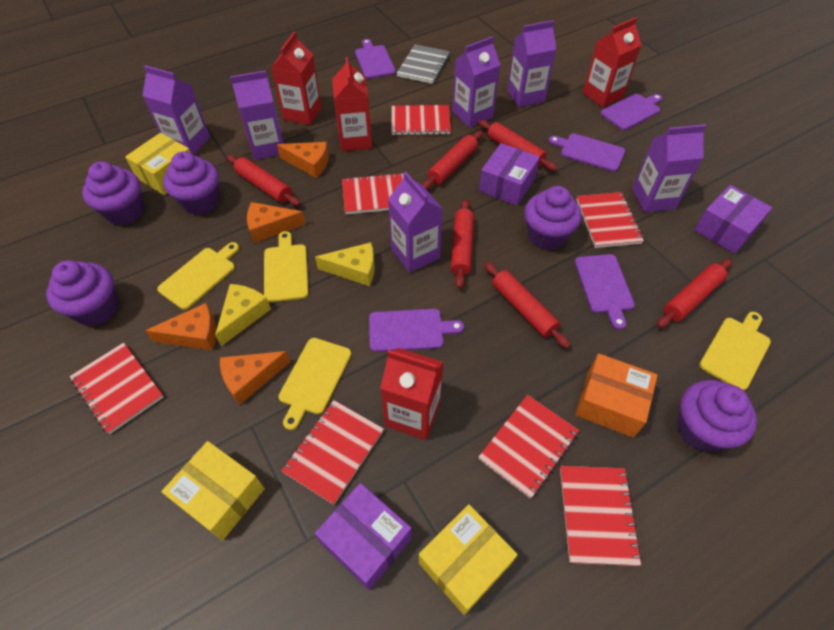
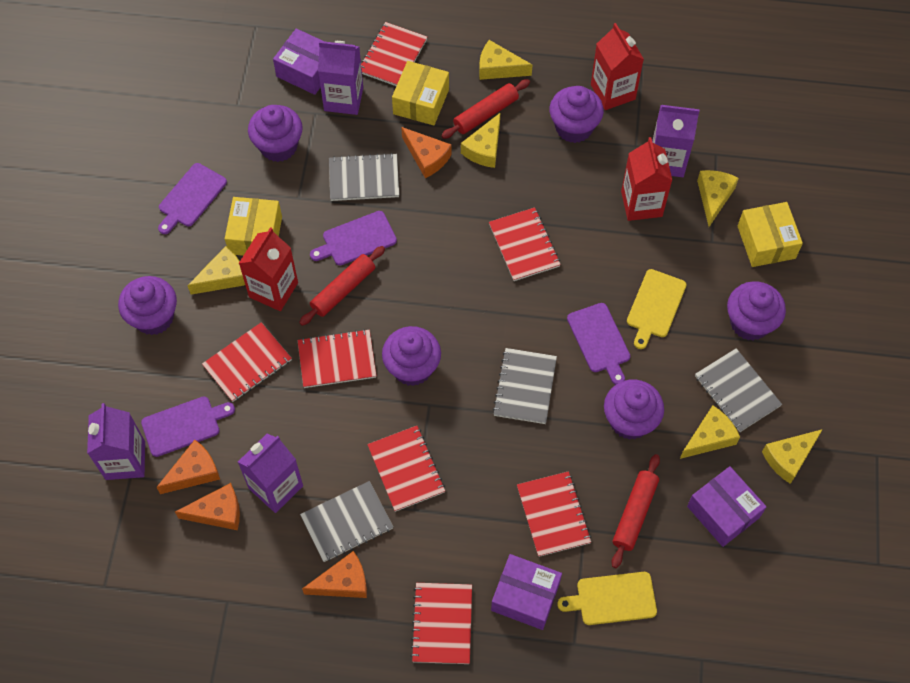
grey notebook: 1 -> 4
orange box: 1 -> 0
purple carton: 6 -> 4
purple cupcake: 5 -> 6
purple cutting board: 5 -> 4
red carton: 4 -> 3
red rolling pin: 6 -> 3
yellow cheese: 2 -> 6
yellow cutting board: 4 -> 2

